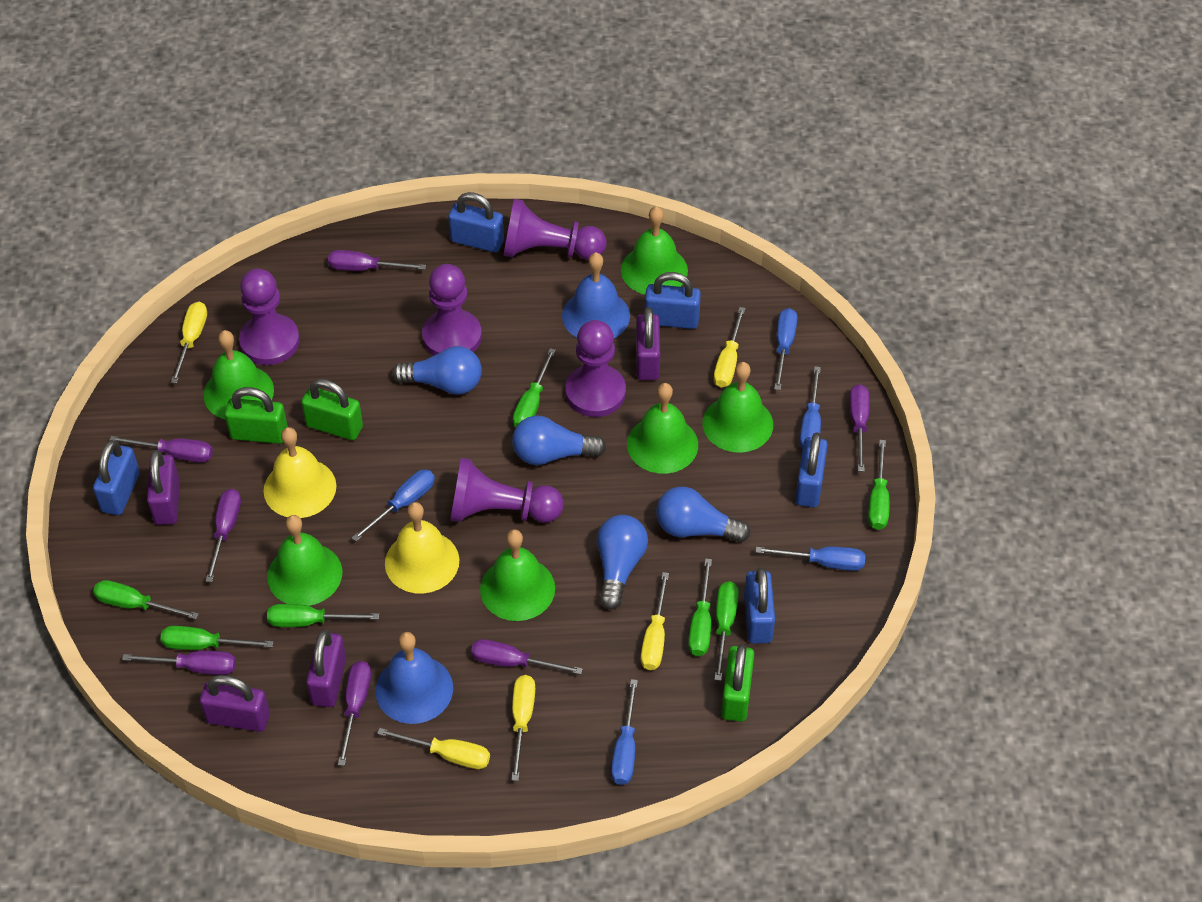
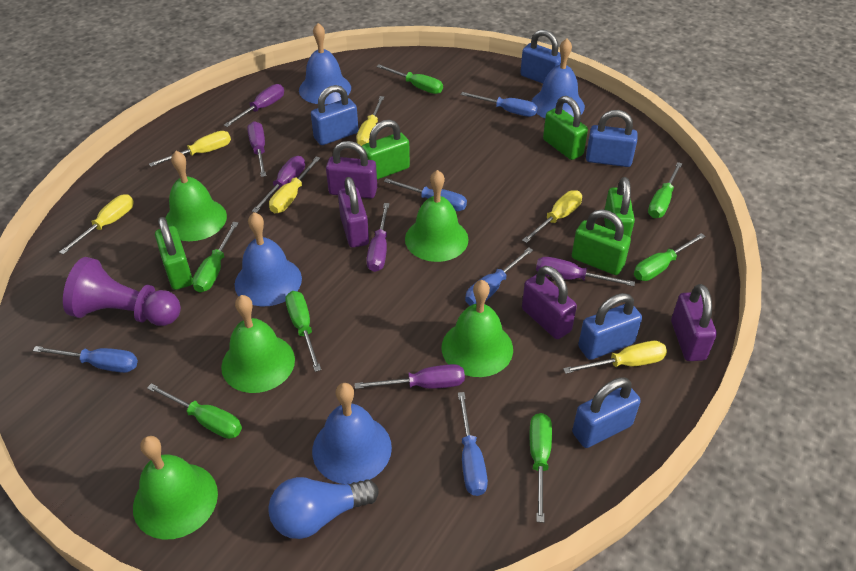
blue bell: 2 -> 4
blue light bulb: 4 -> 1
green bell: 6 -> 5
green padlock: 3 -> 5
purple pawn: 5 -> 1
purple screwdriver: 7 -> 6
yellow bell: 2 -> 0
yellow screwdriver: 5 -> 6

